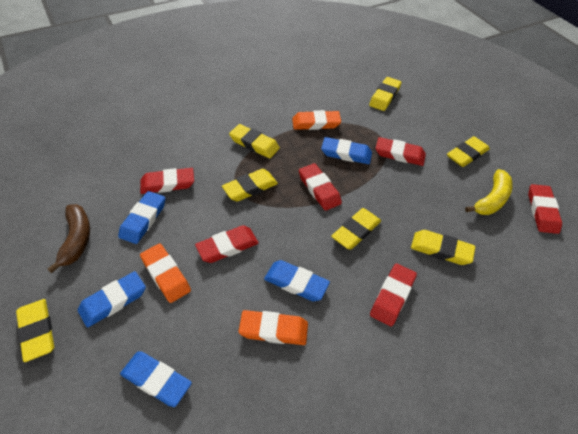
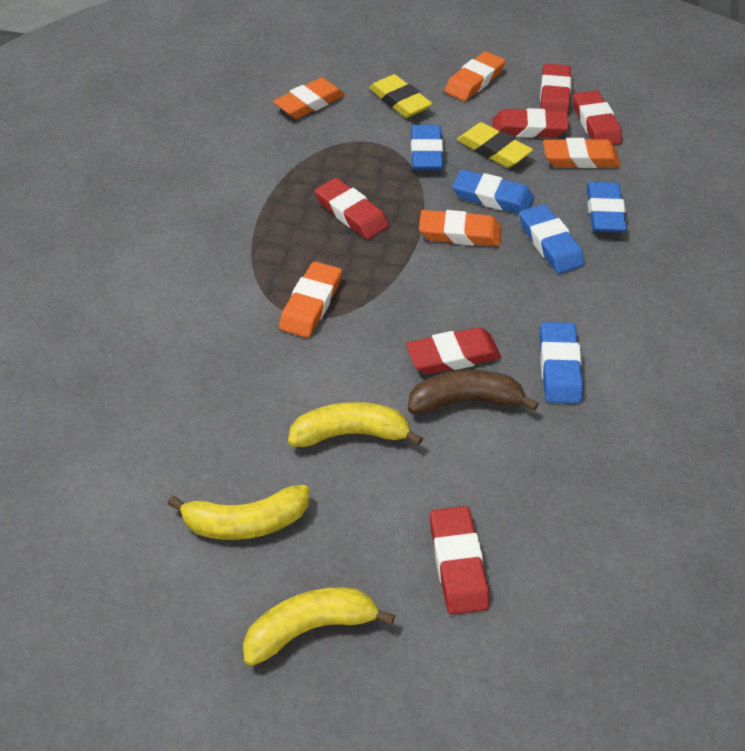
orange eraser: 3 -> 5
yellow banana: 1 -> 3
yellow eraser: 7 -> 2

